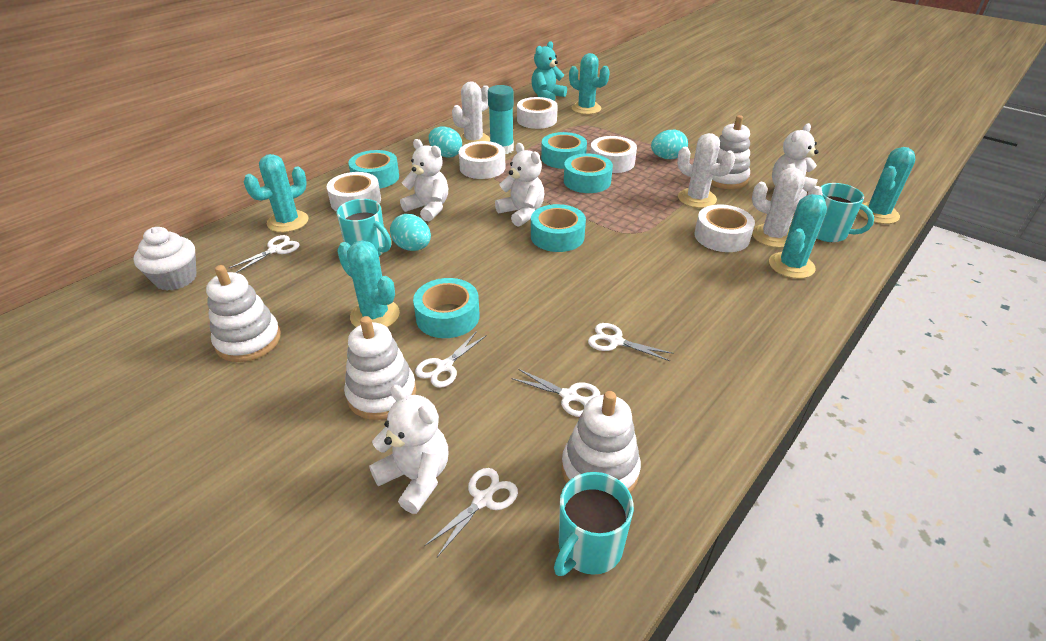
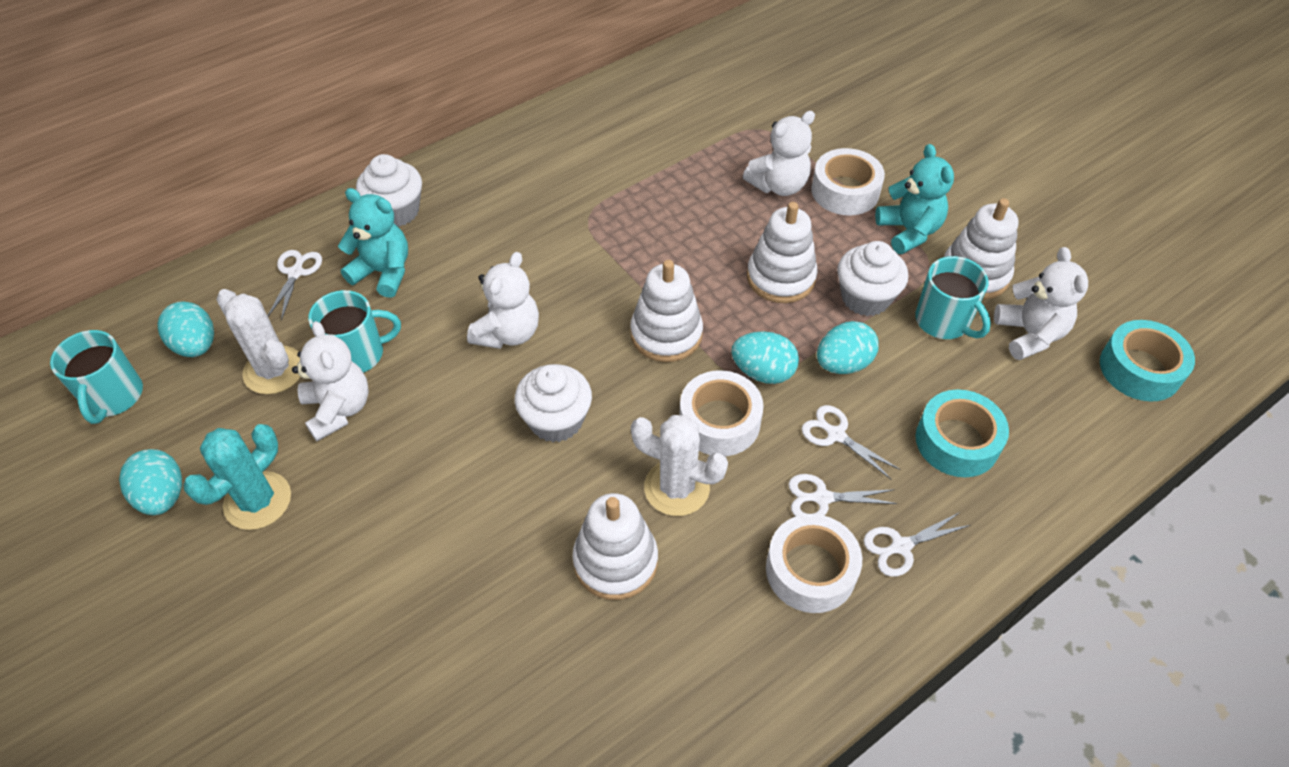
turquoise cactus: 5 -> 1
turquoise egg: 3 -> 4
turquoise glue stick: 1 -> 0
turquoise tape: 5 -> 2
turquoise teddy bear: 1 -> 2
white cactus: 3 -> 2
white cupcake: 1 -> 3
white scissors: 5 -> 4
white tape: 5 -> 3

